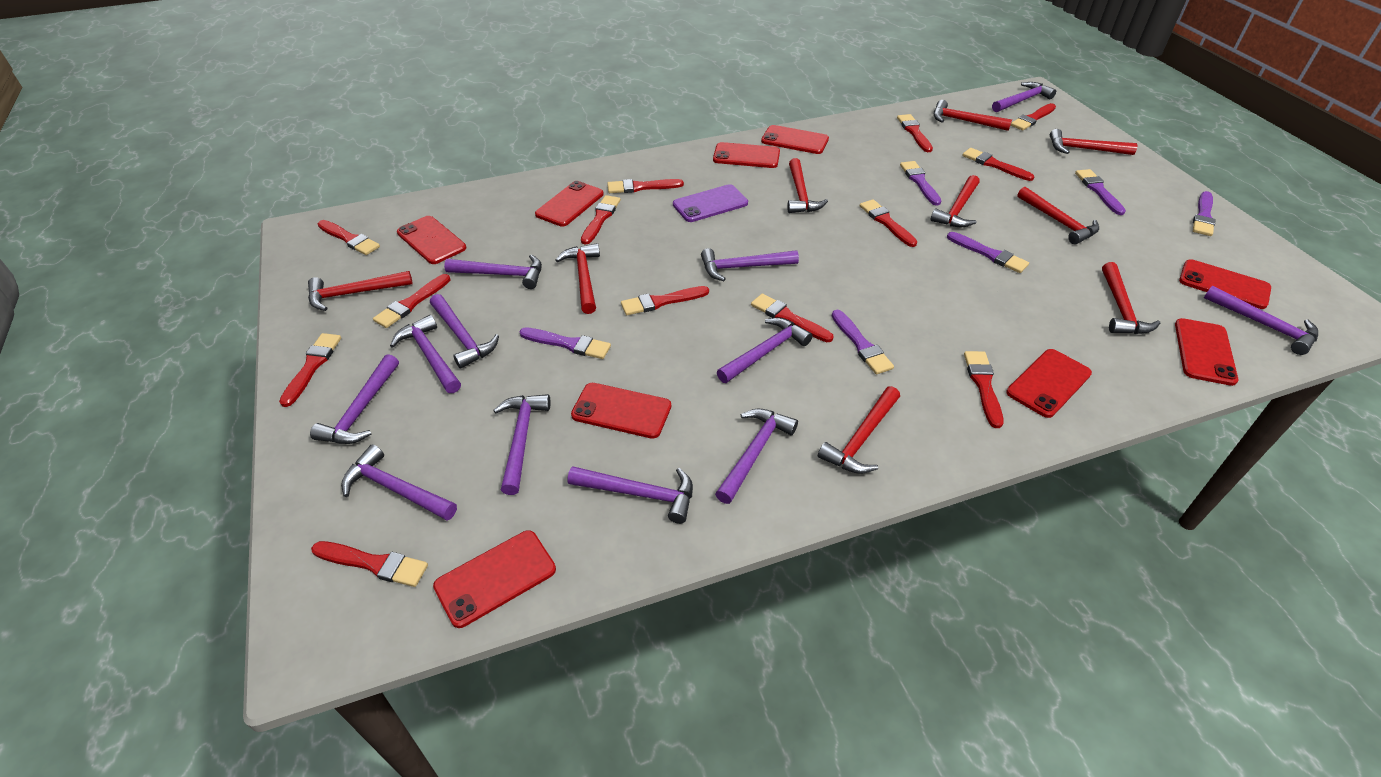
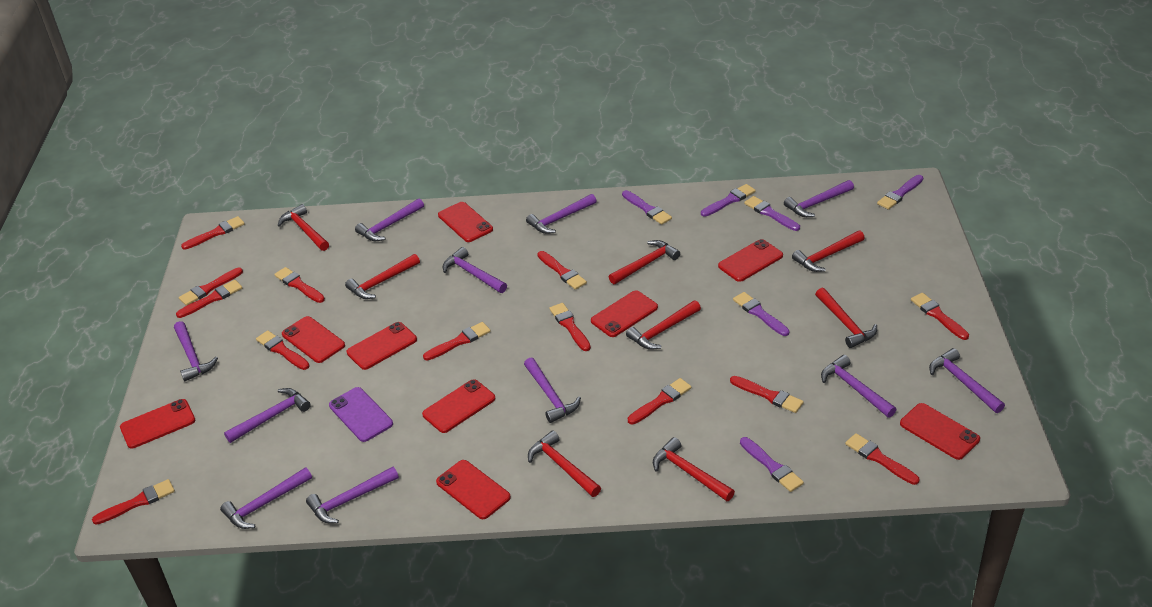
purple hammer: 12 -> 11
red hammer: 9 -> 8

